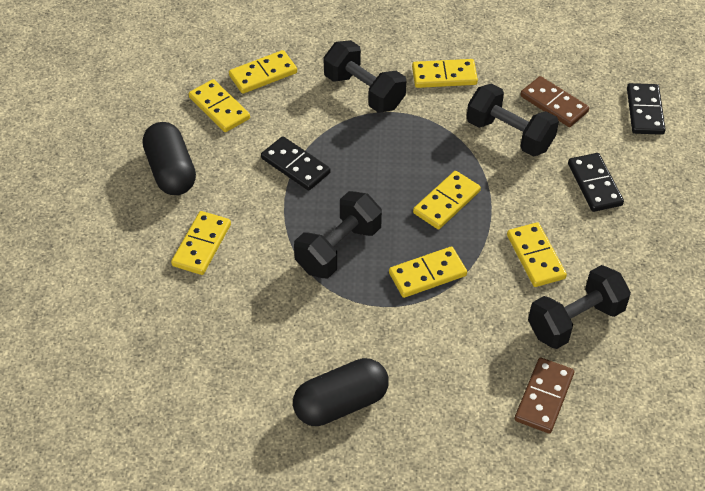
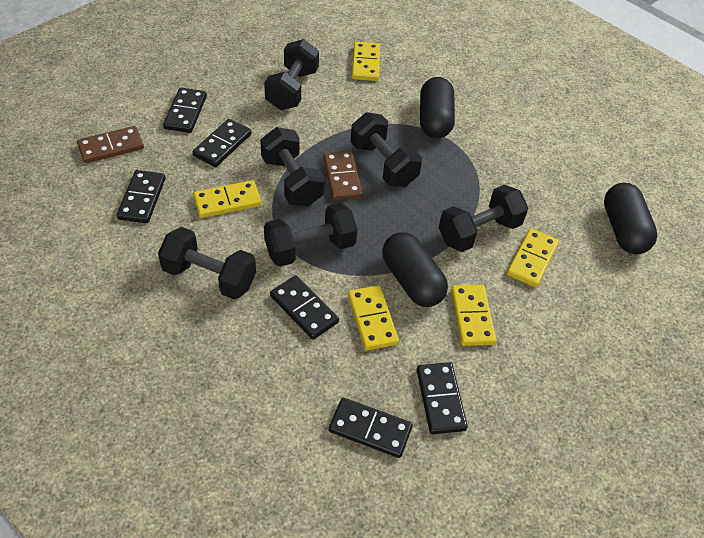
black capsule: 2 -> 3
black domino: 3 -> 6
black dumbbell: 4 -> 6
yellow domino: 7 -> 5

